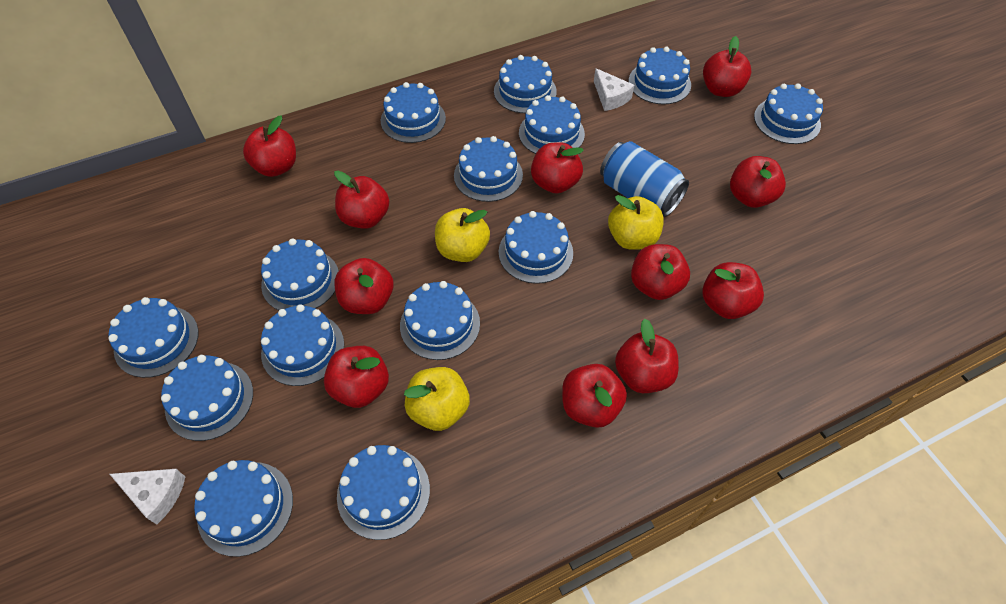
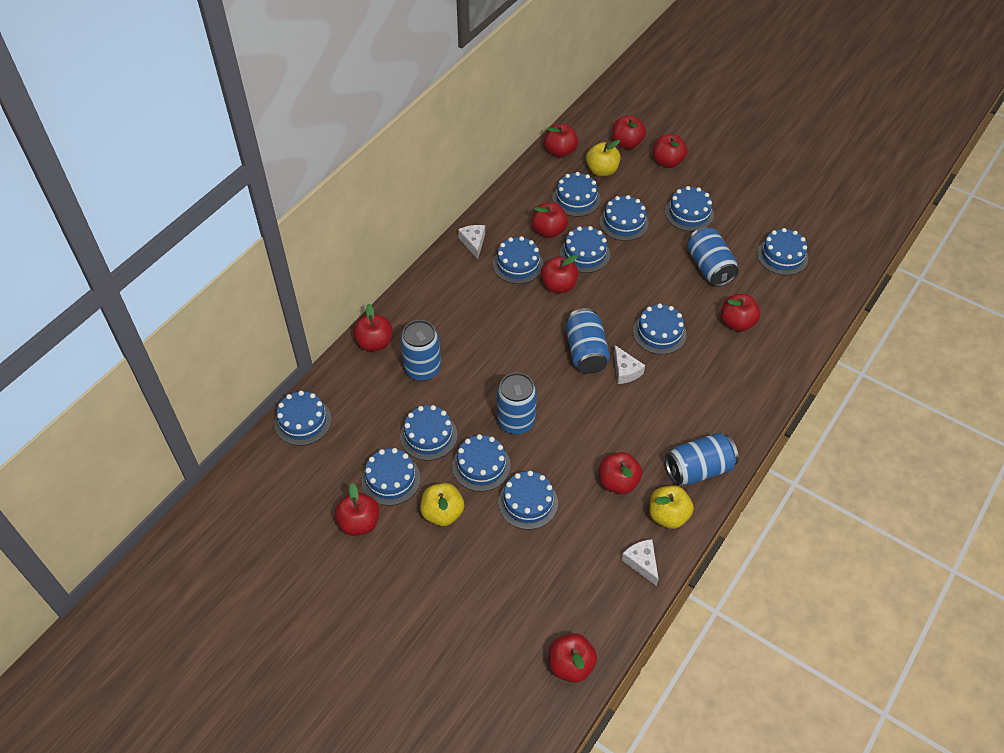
blue cake: 14 -> 12
blue can: 1 -> 5
red apple: 11 -> 10
white cheese: 2 -> 3

